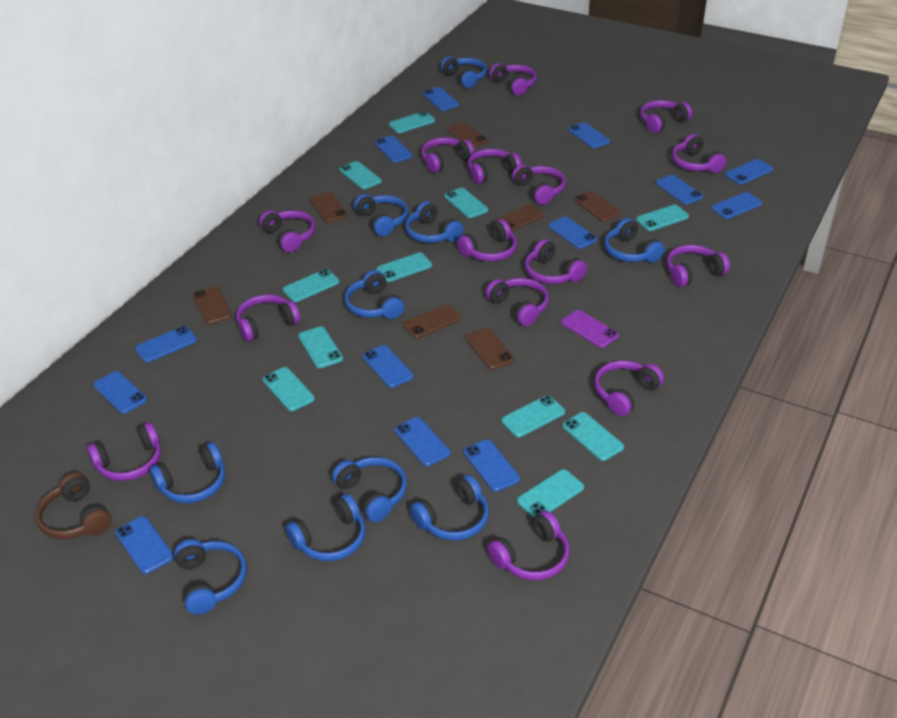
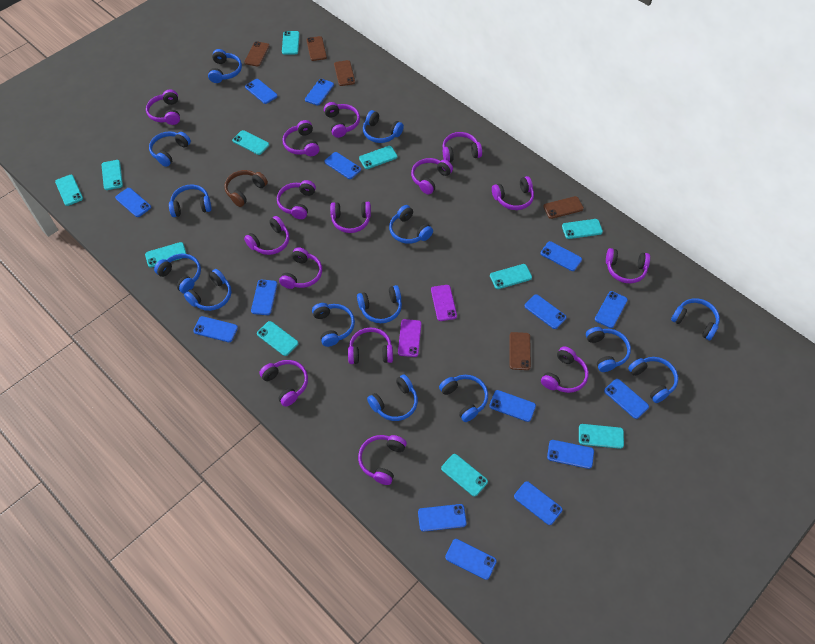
blue headphones: 10 -> 14
blue phone: 13 -> 15
brown phone: 7 -> 5
purple phone: 1 -> 2

